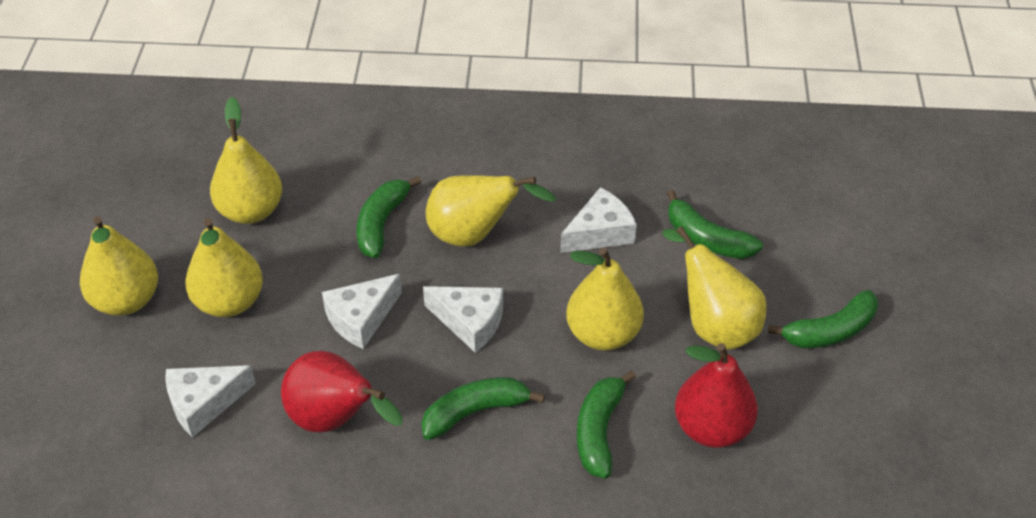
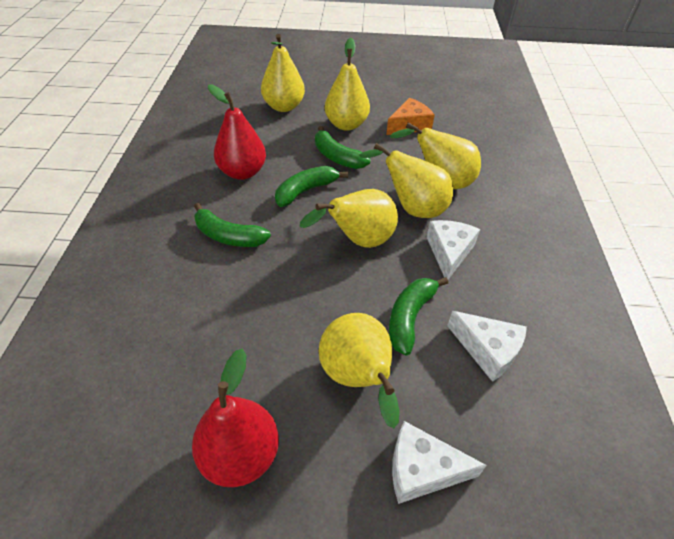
green banana: 5 -> 4
orange cheese: 0 -> 1
white cheese: 4 -> 3

